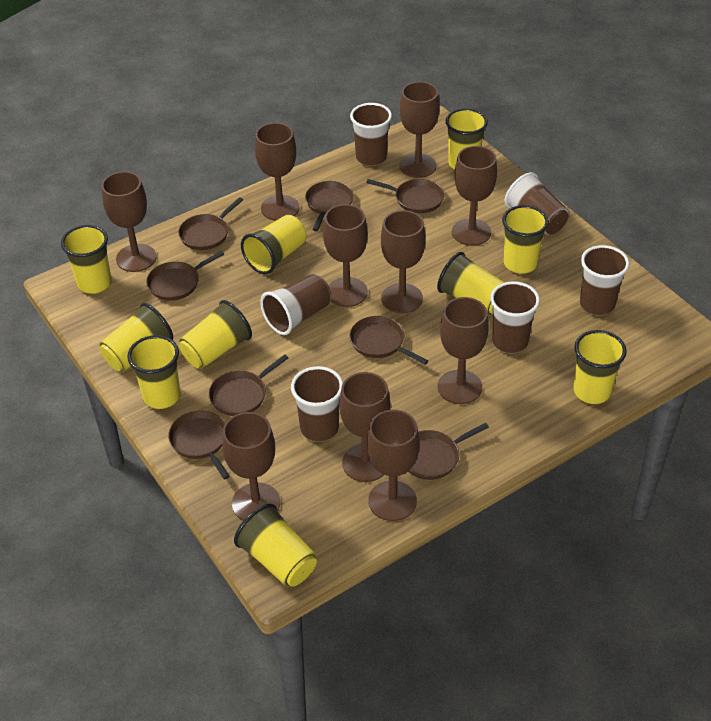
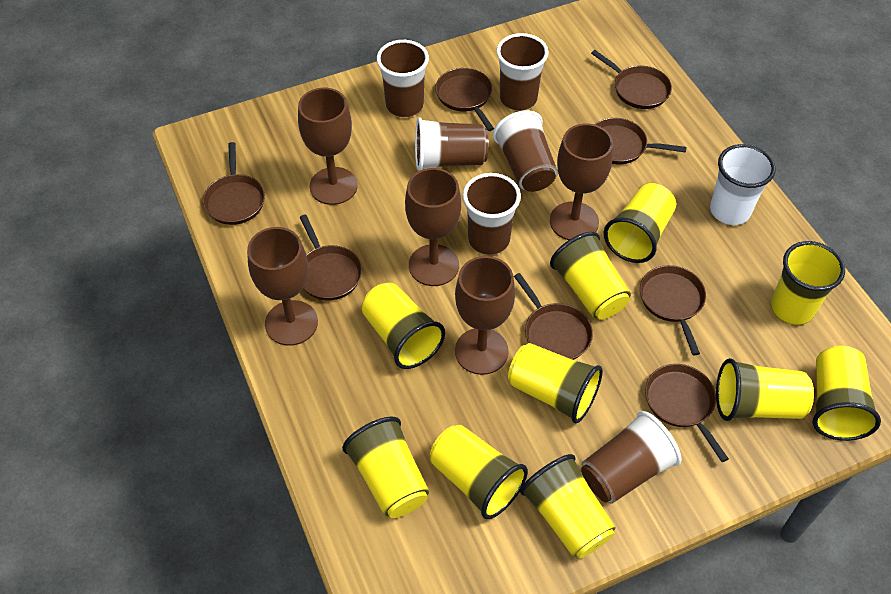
brown goblet: 10 -> 5
white cup: 0 -> 1

